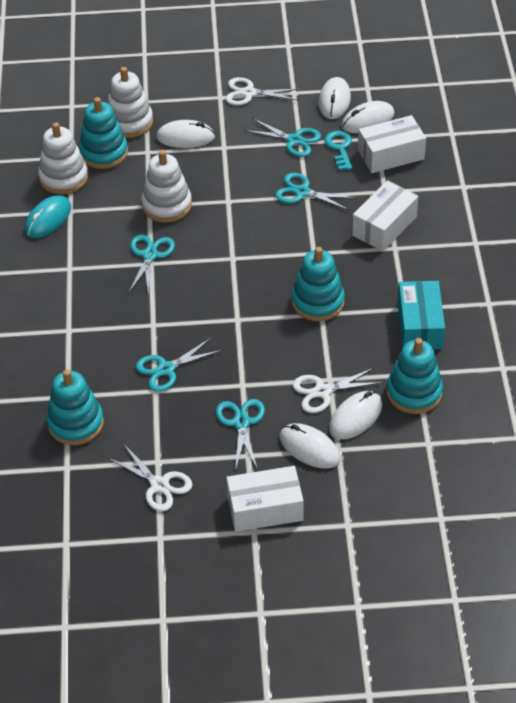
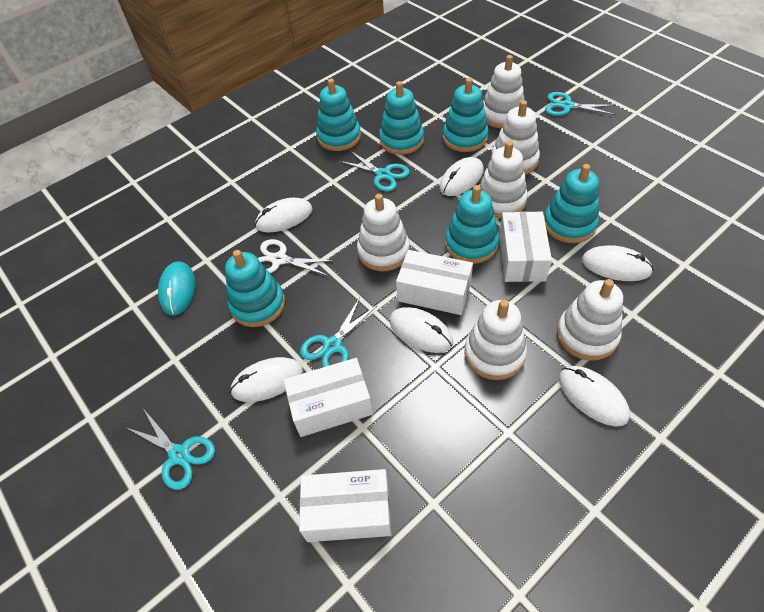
turquoise box: 1 -> 0
turquoise key: 1 -> 0
turquoise scissors: 5 -> 4
turquoise stacking toy: 4 -> 6
white box: 3 -> 4
white mouse: 5 -> 6
white scissors: 3 -> 1
white stacking toy: 3 -> 6

